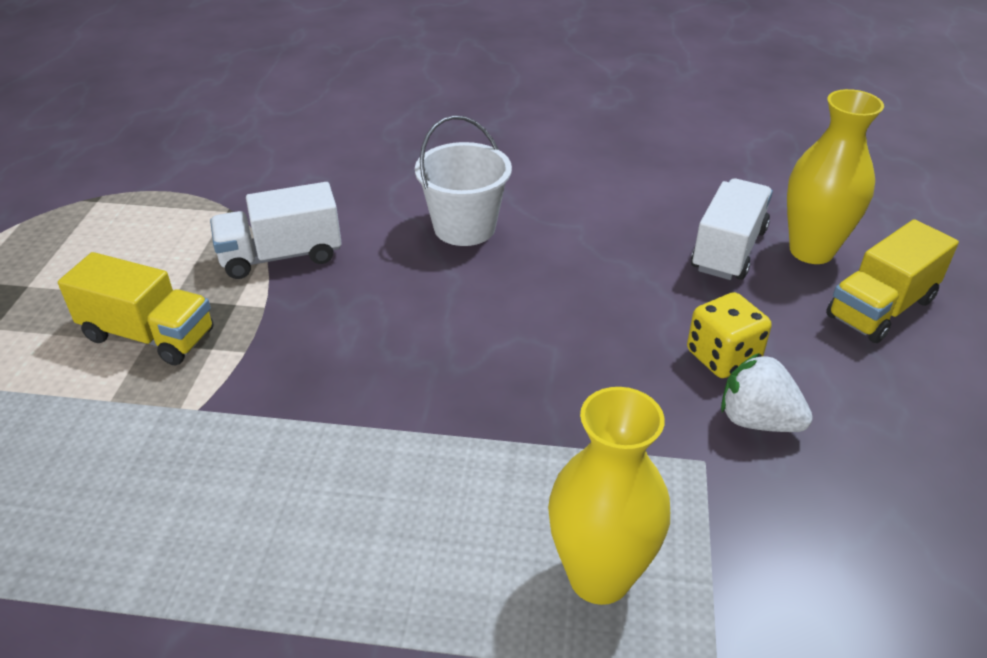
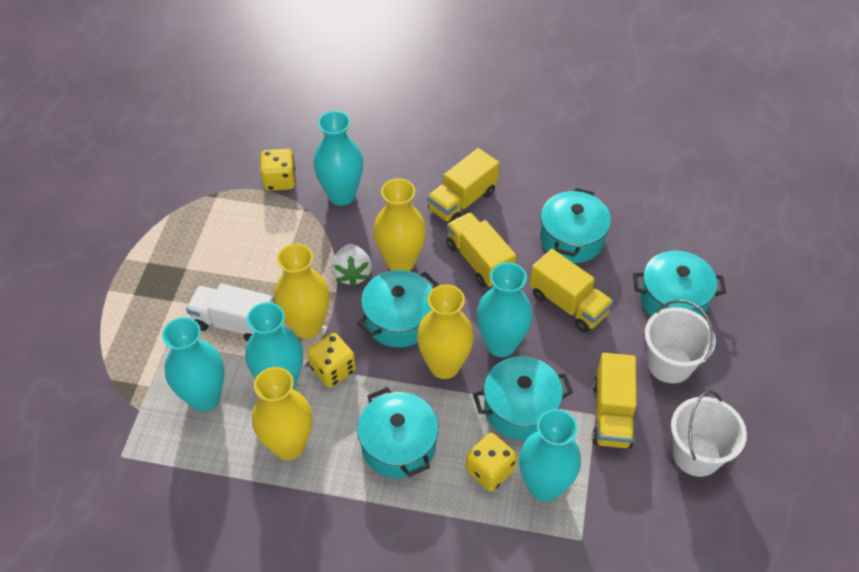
turquoise pot: 0 -> 5
turquoise vase: 0 -> 5
white bucket: 1 -> 2
white truck: 2 -> 1
yellow dice: 1 -> 3
yellow truck: 2 -> 4
yellow vase: 2 -> 4

